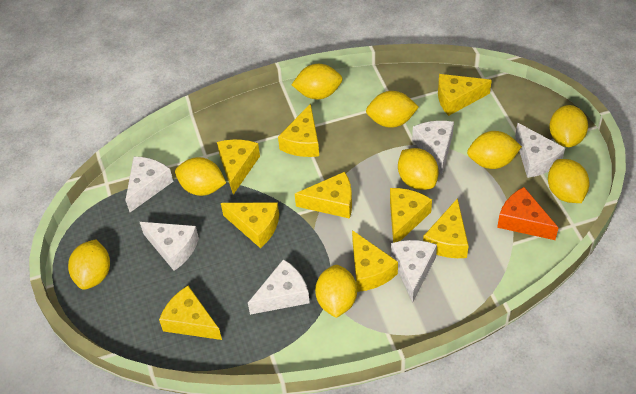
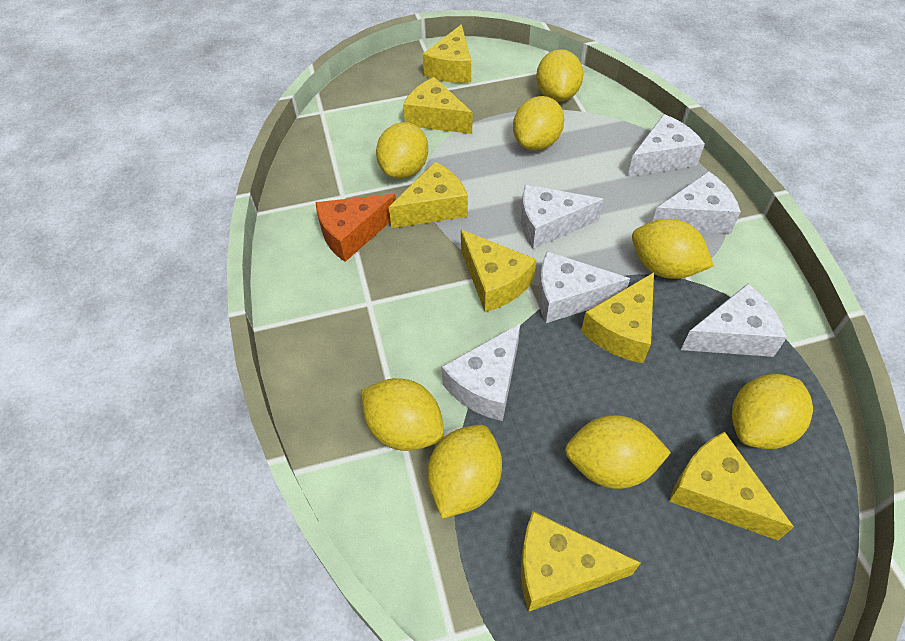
yellow cheese: 9 -> 7
yellow lemon: 9 -> 8

